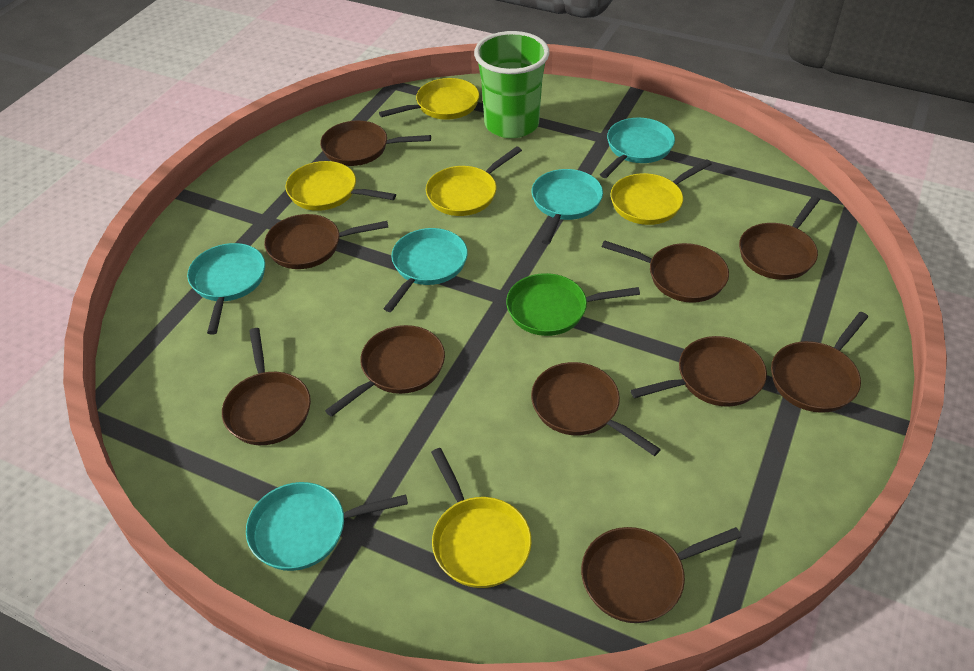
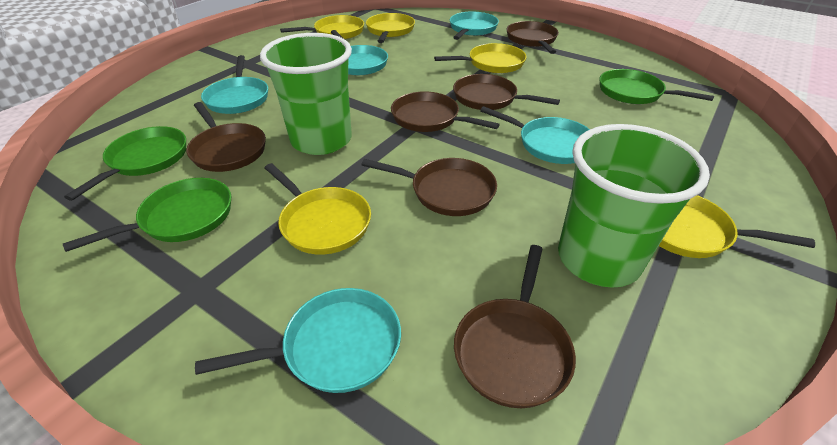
brown pan: 10 -> 6
green cup: 1 -> 2
green pan: 1 -> 3

